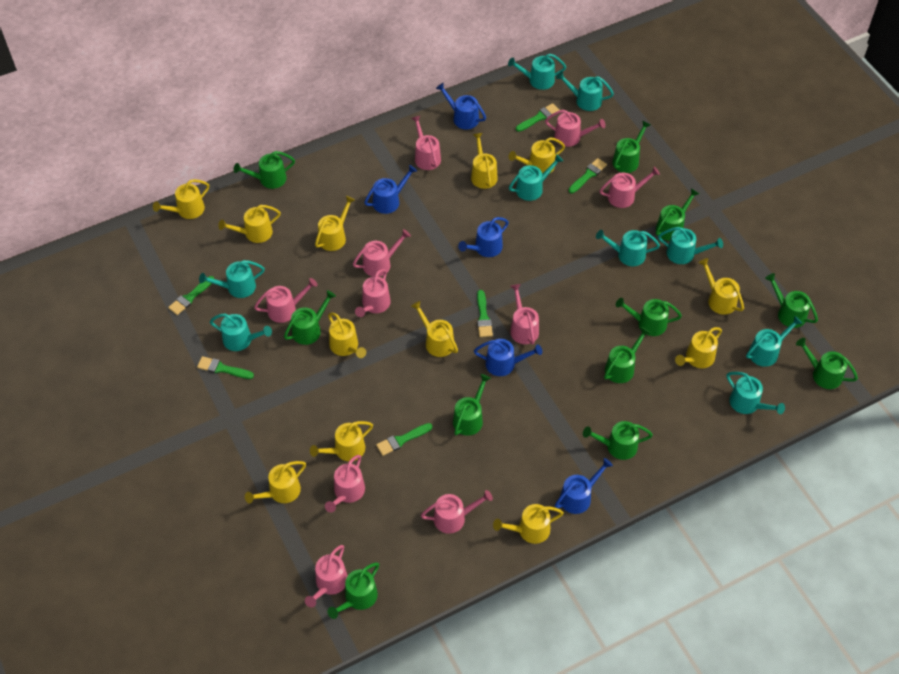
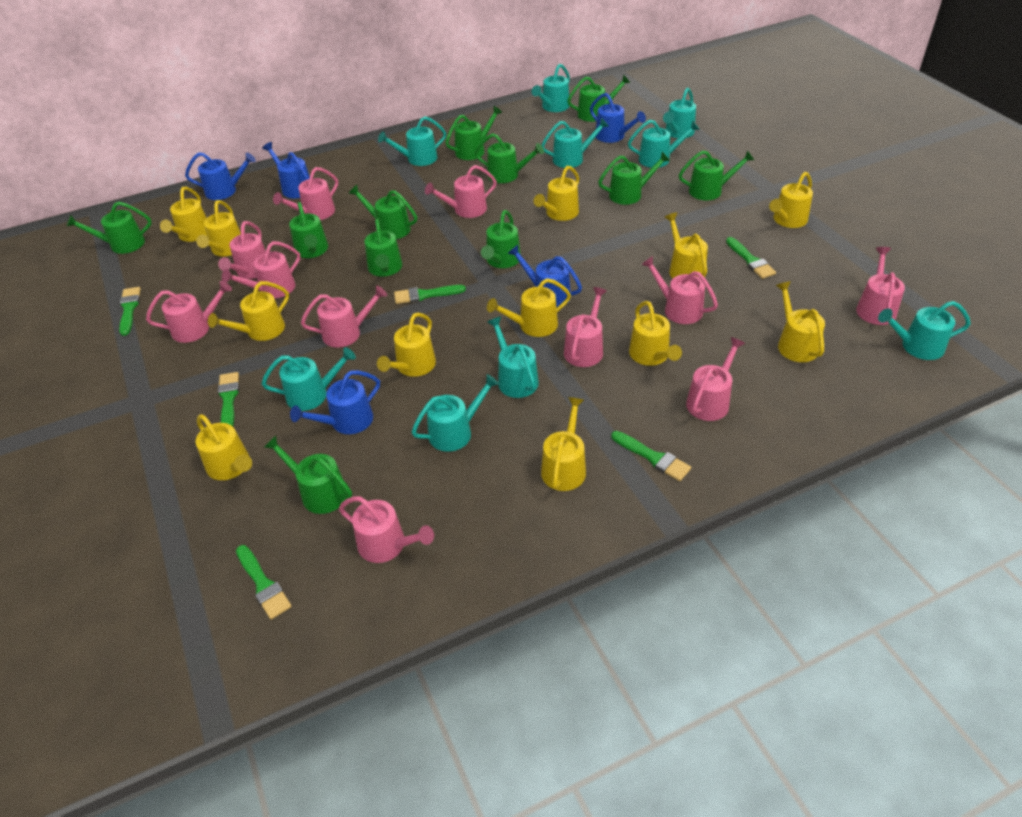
pink watering can: 10 -> 11

